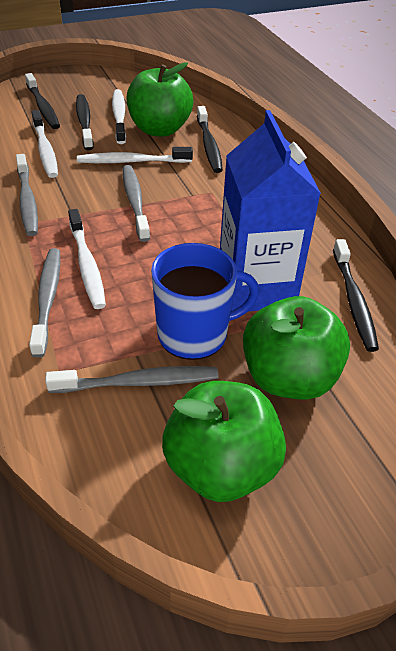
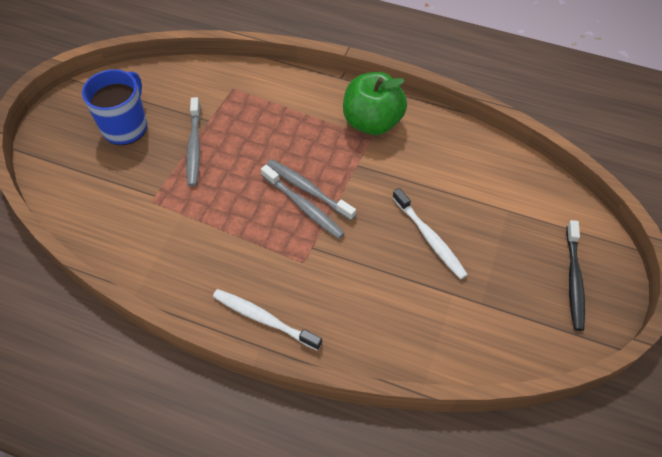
black toothbrush: 4 -> 1
blue carton: 1 -> 0
green apple: 3 -> 1
grey toothbrush: 4 -> 3
white toothbrush: 4 -> 2

